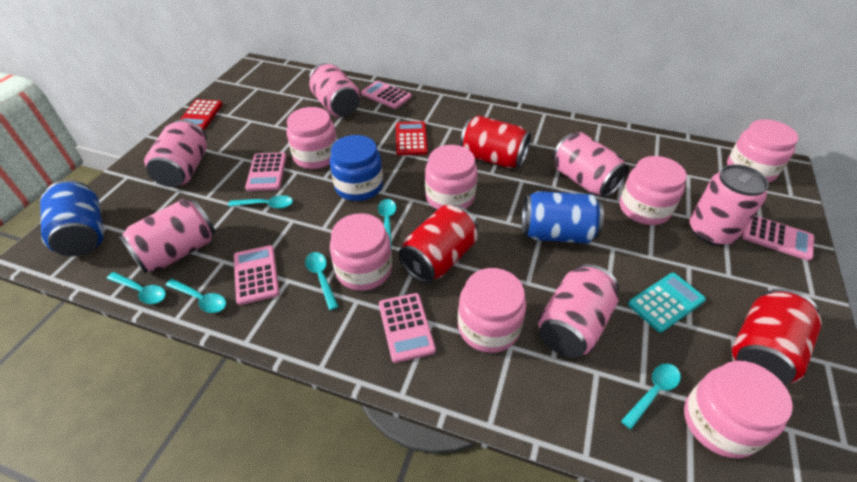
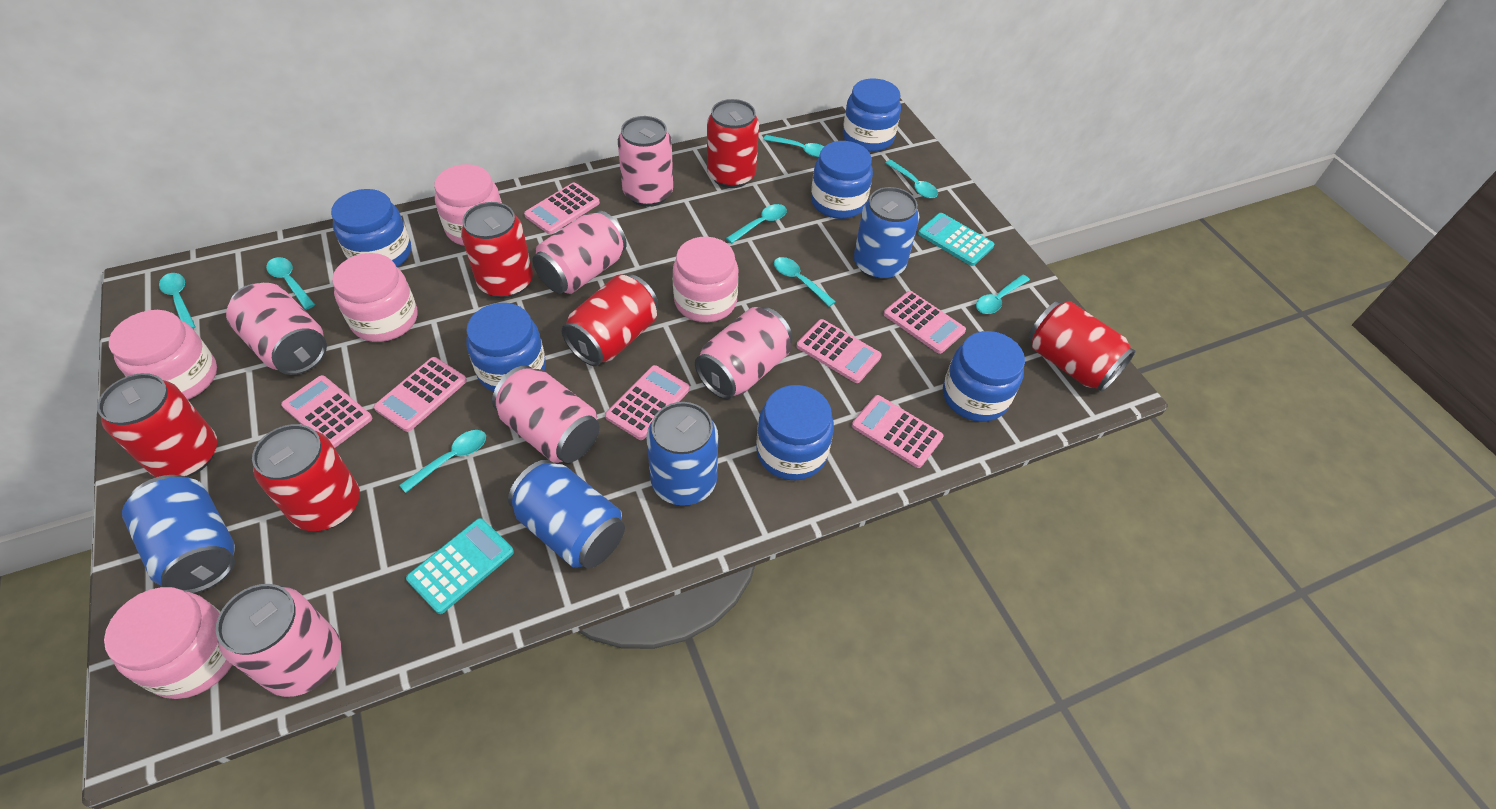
blue can: 2 -> 4
blue jar: 1 -> 6
pink calculator: 5 -> 7
pink jar: 7 -> 5
red calculator: 2 -> 0
red can: 3 -> 6
turquoise calculator: 1 -> 2
turquoise spoon: 6 -> 8

